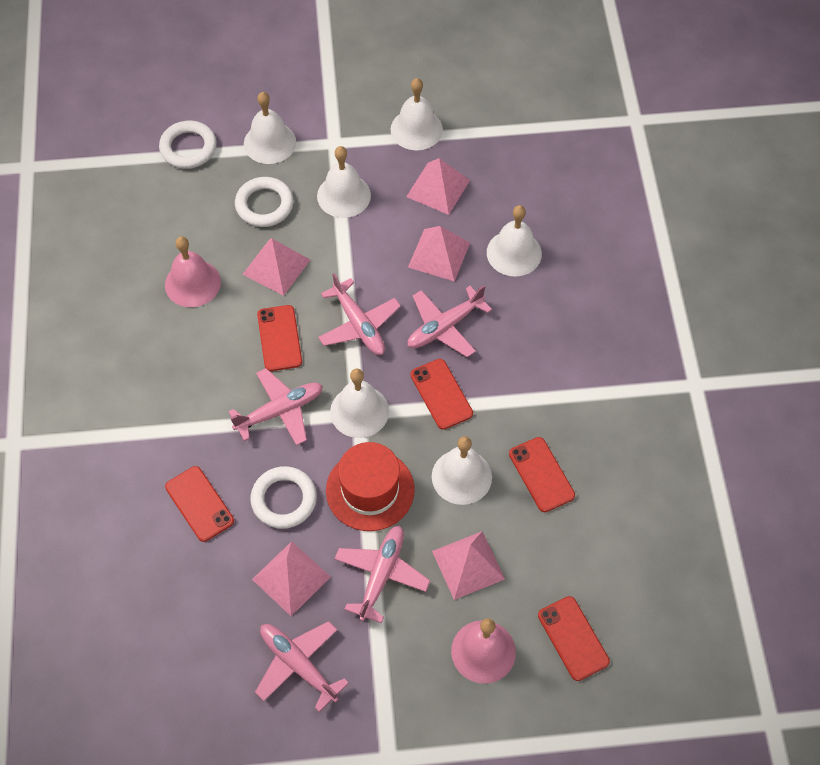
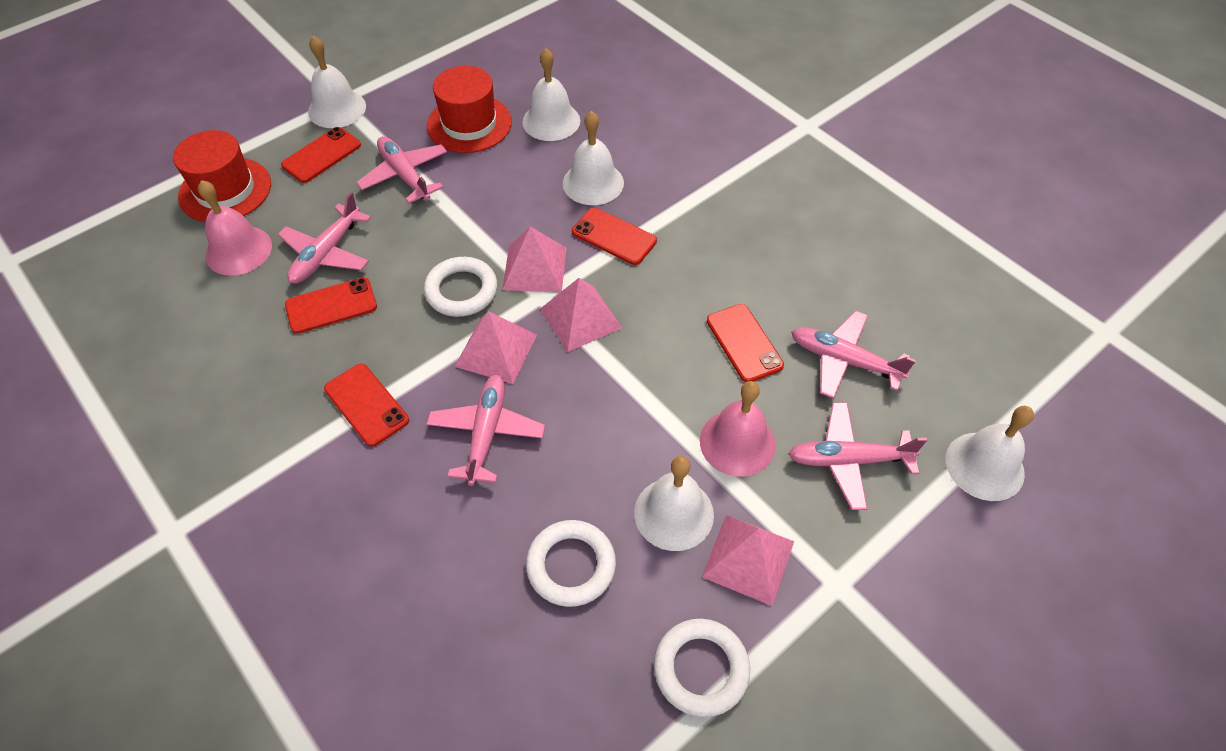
pink pyramid: 5 -> 4
red hat: 1 -> 2
white bell: 6 -> 5

